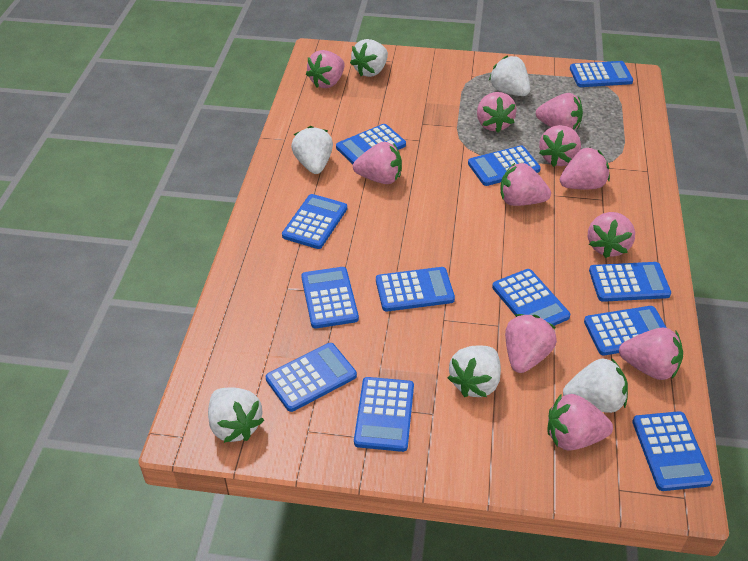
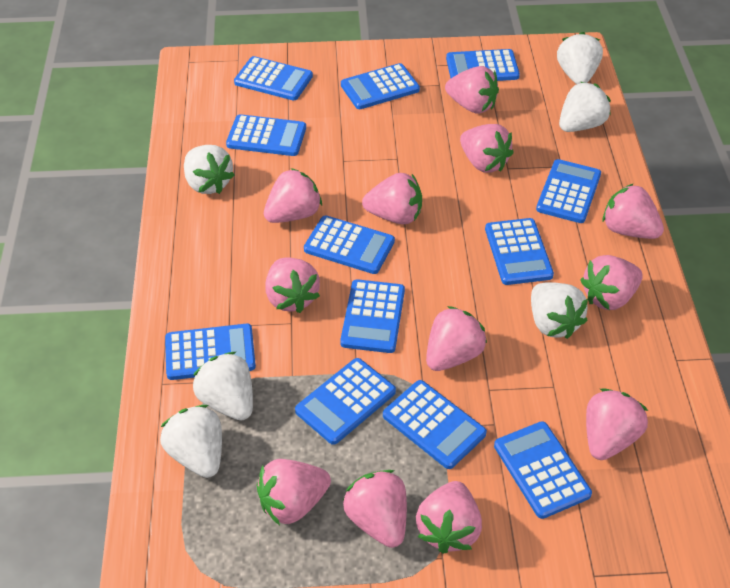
pink strawberry: 11 -> 12

